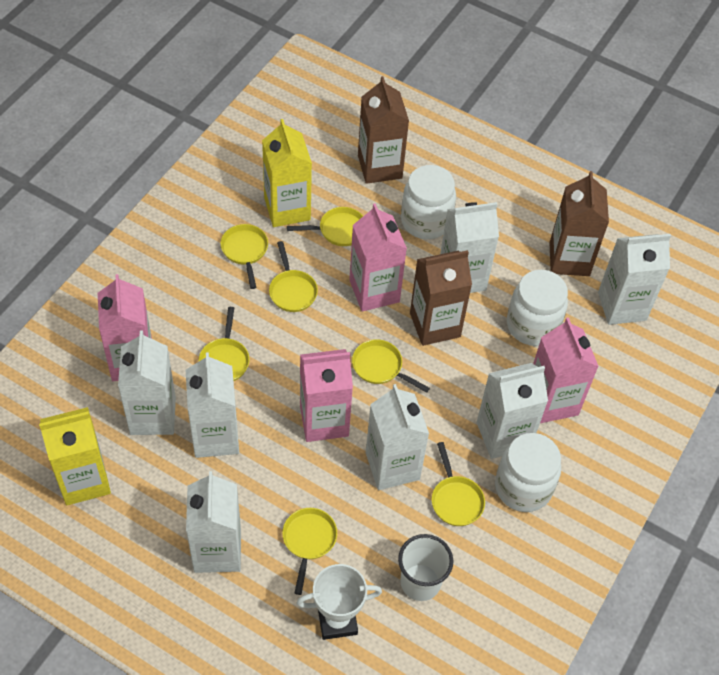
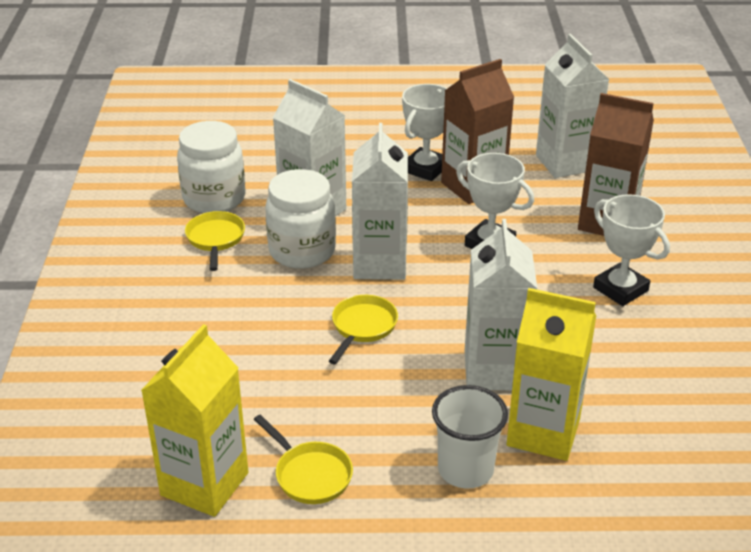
brown carton: 3 -> 2
pink carton: 4 -> 0
white carton: 7 -> 4
white jar: 3 -> 2
white trophy: 1 -> 3
yellow pan: 7 -> 3

